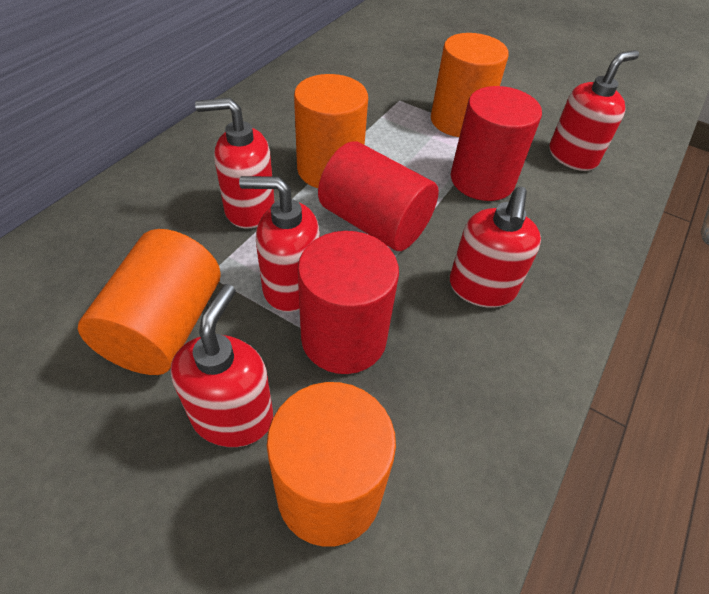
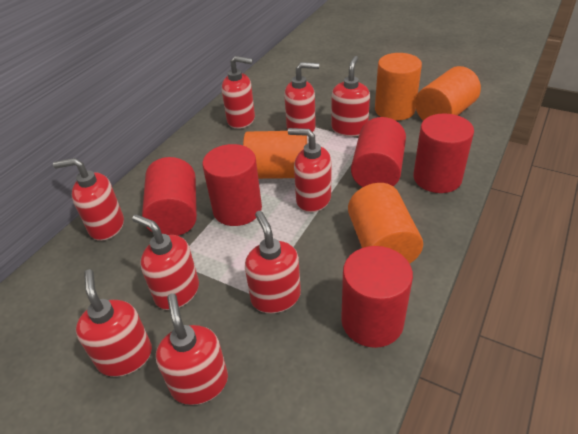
red cylinder: 3 -> 5
red soap dispenser: 5 -> 9

